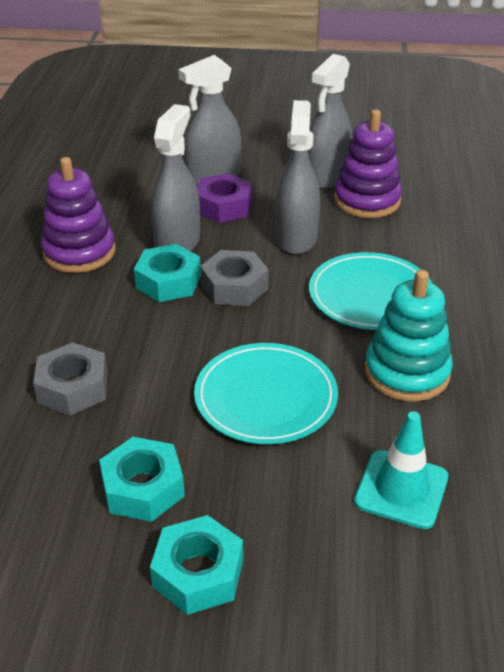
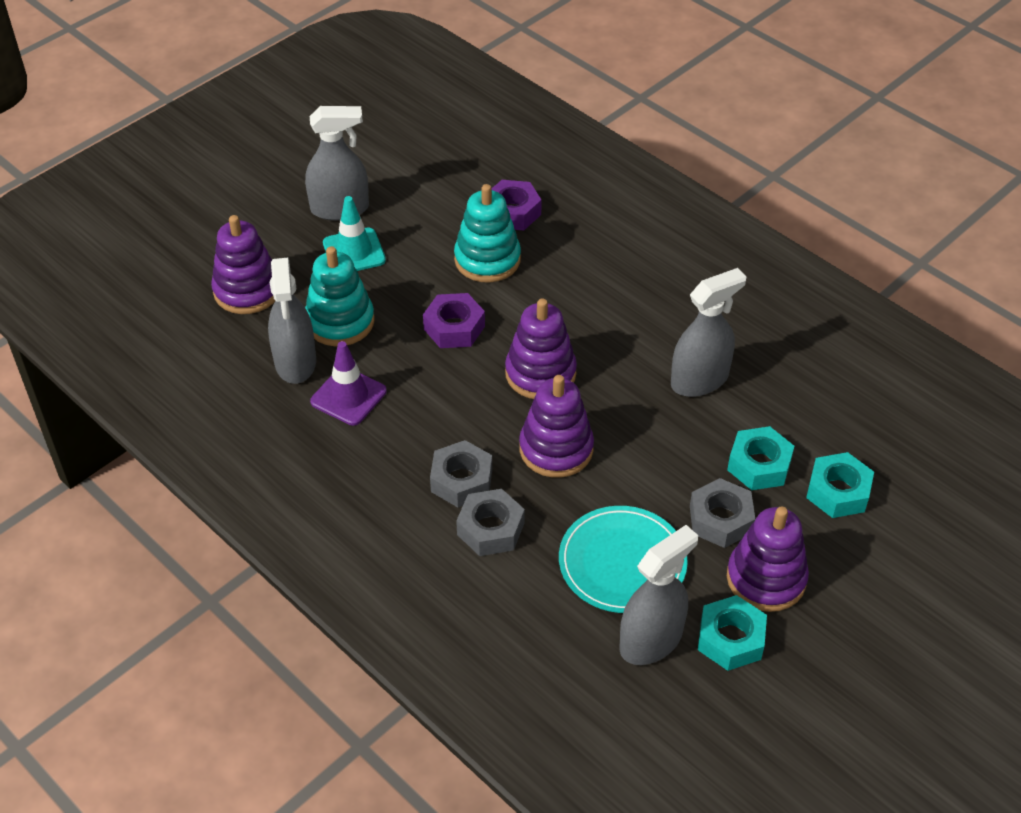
grey nut: 2 -> 3
purple nut: 1 -> 2
purple stacking toy: 2 -> 4
purple traffic cone: 0 -> 1
turquoise plate: 2 -> 1
turquoise stacking toy: 1 -> 2

